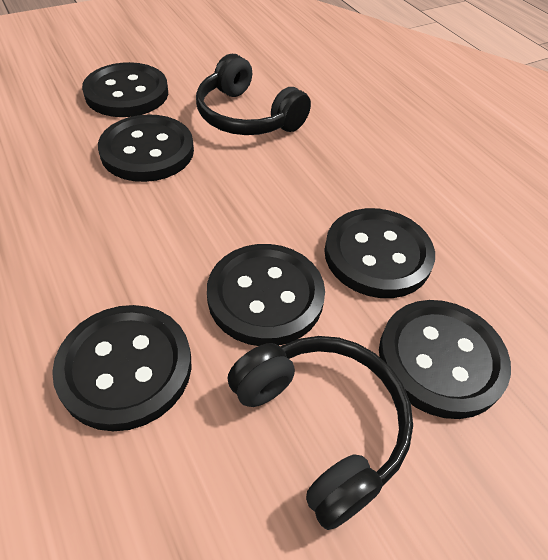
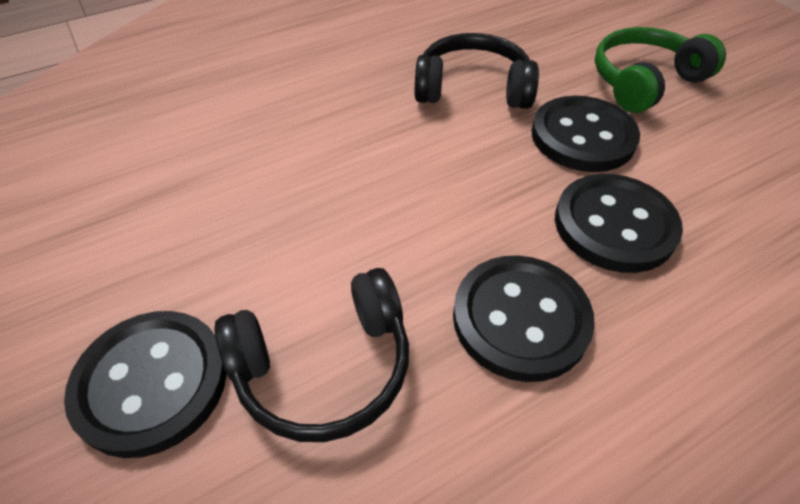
black button: 6 -> 4
green headphones: 0 -> 1

